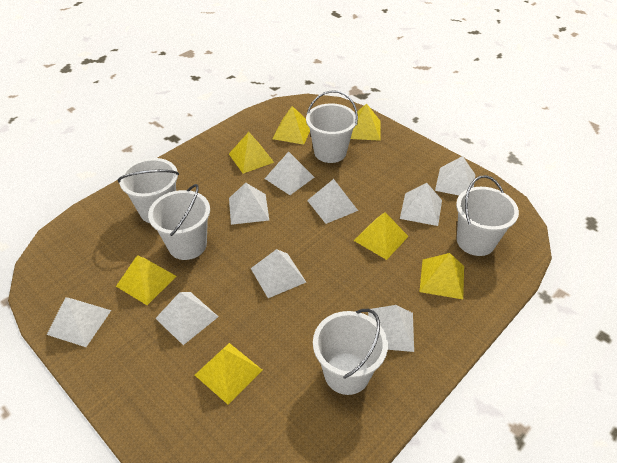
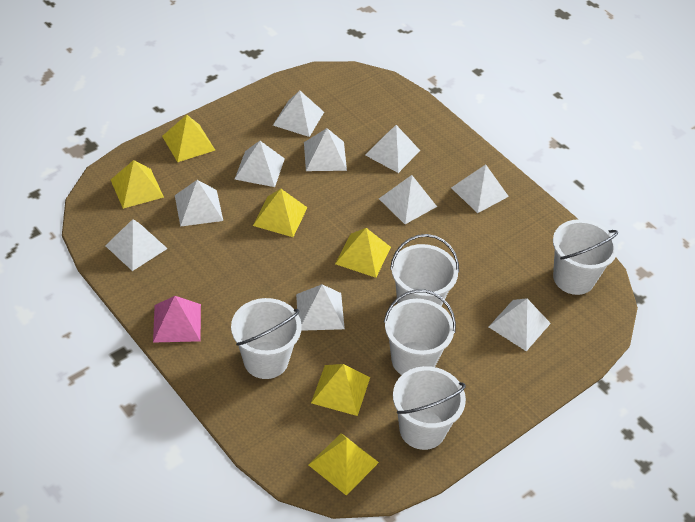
pink pyramid: 0 -> 1
white pyramid: 9 -> 10
yellow pyramid: 7 -> 6

